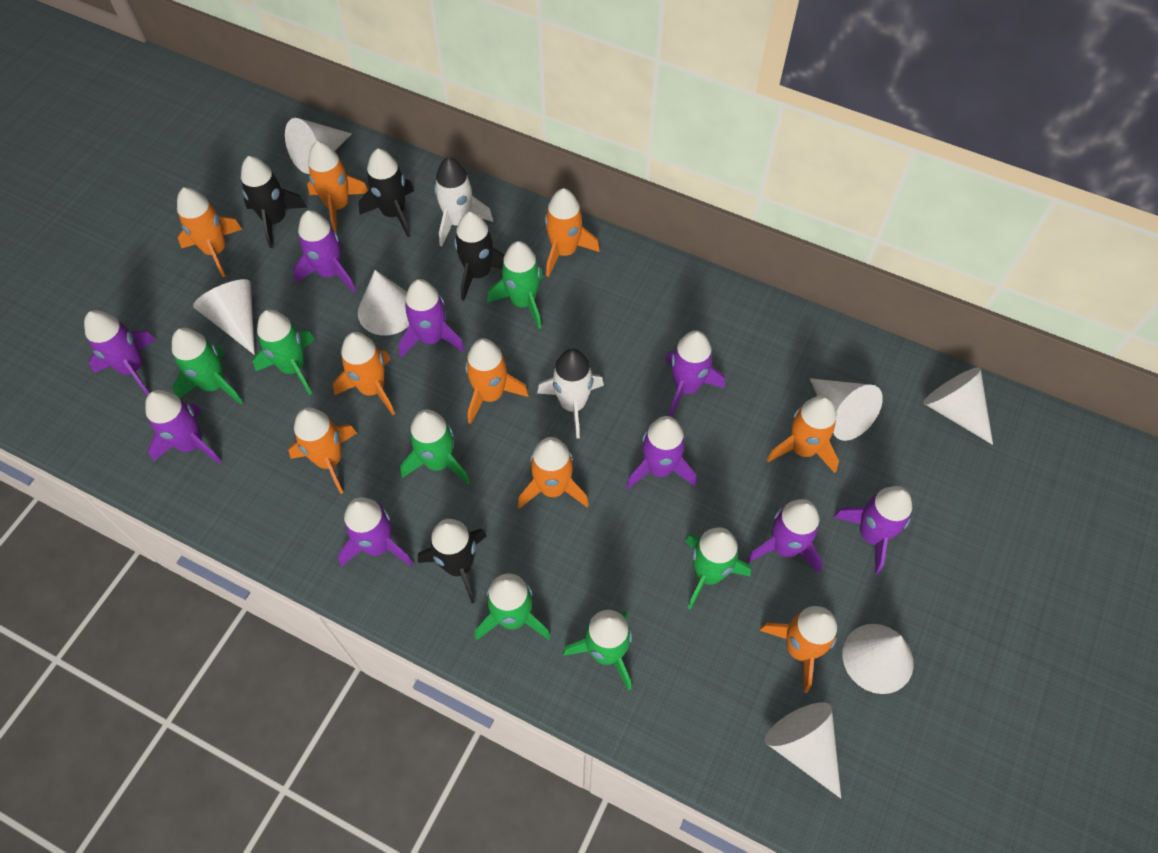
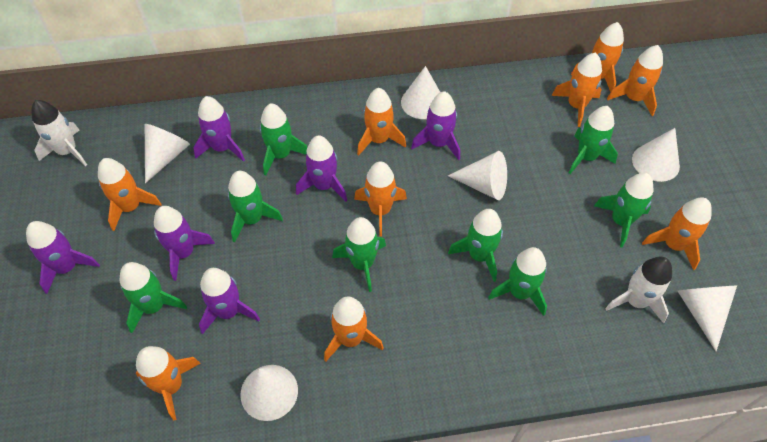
black rocket: 4 -> 0
green rocket: 7 -> 8
purple rocket: 9 -> 6
white cone: 7 -> 6

